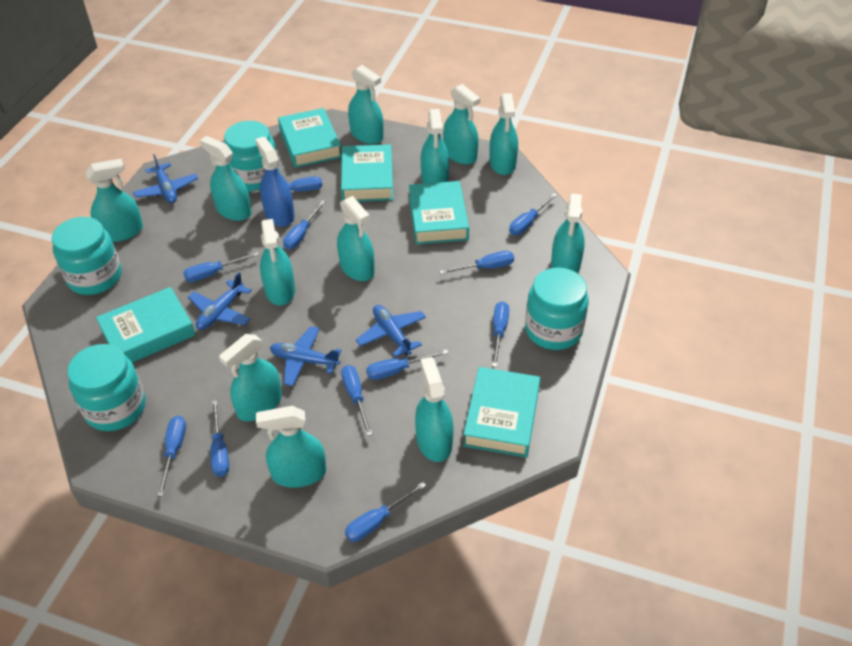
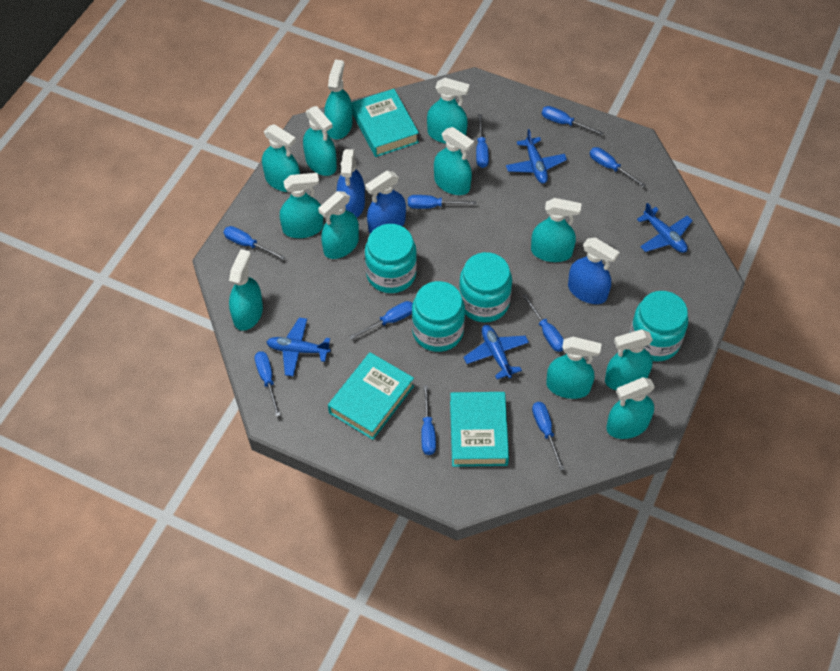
blue screwdriver: 11 -> 10
blue spray bottle: 1 -> 3
turquoise book: 5 -> 3

